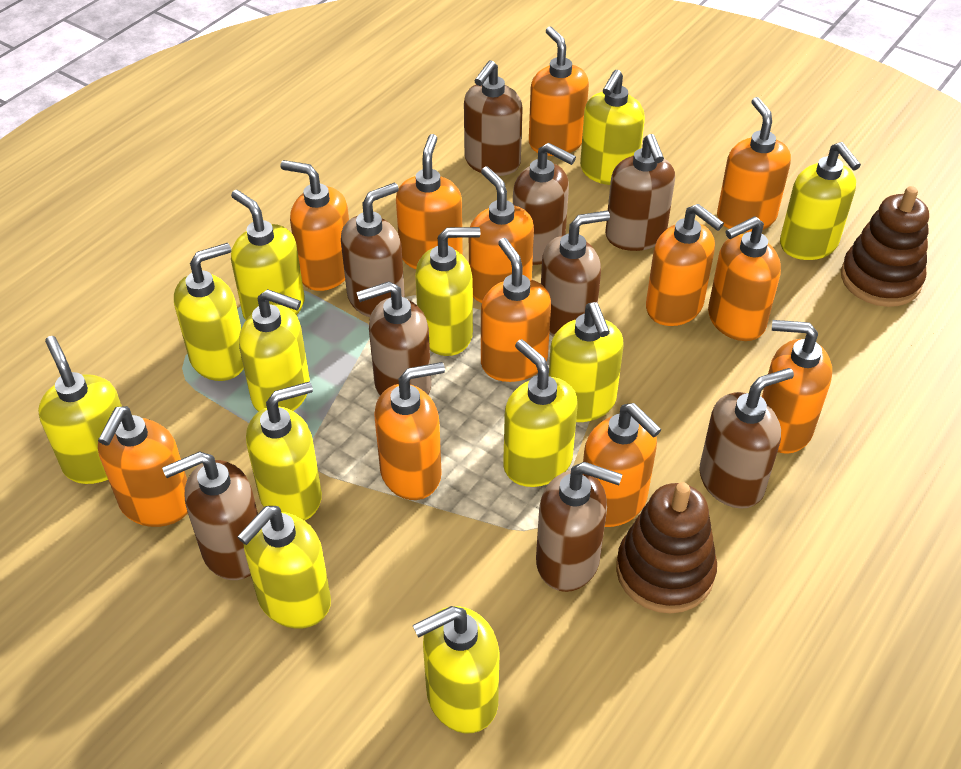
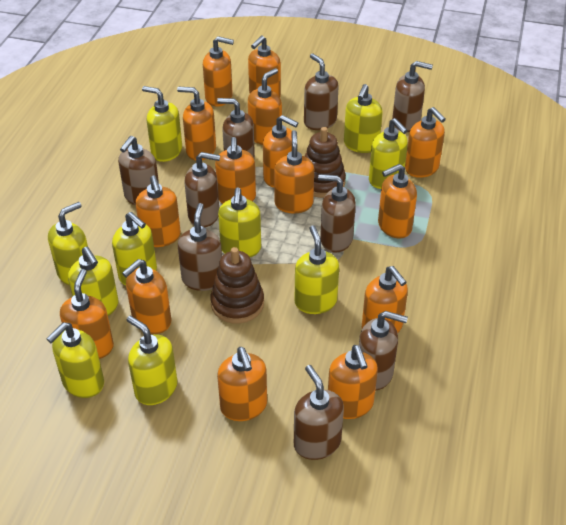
orange soap dispenser: 12 -> 15
yellow soap dispenser: 12 -> 10

